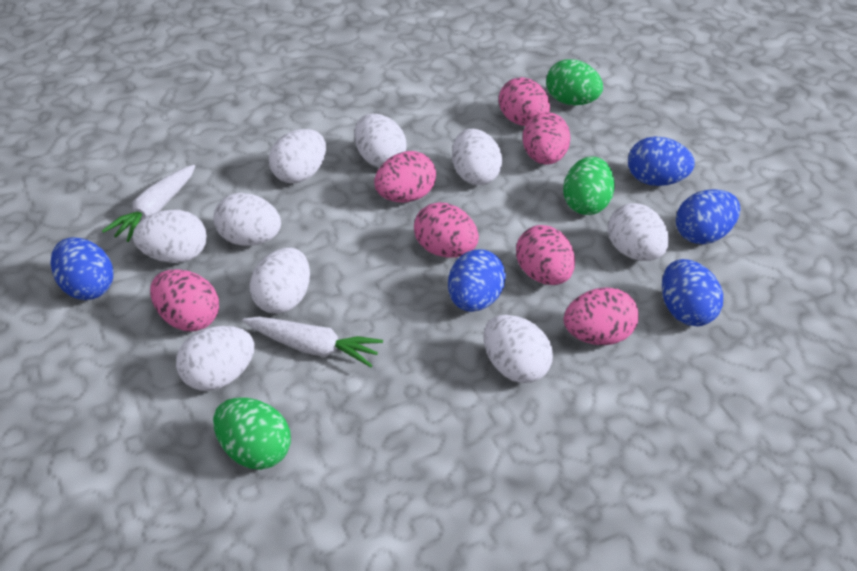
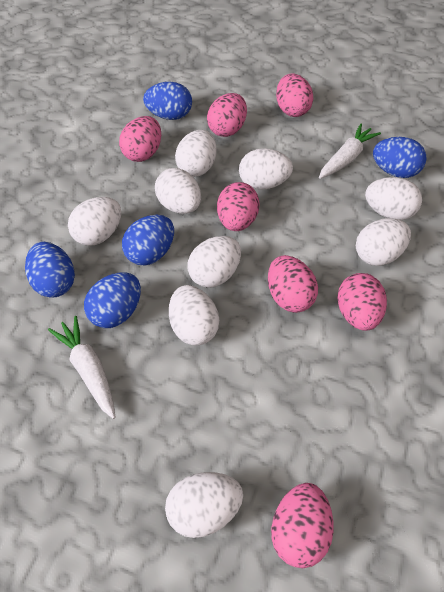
green egg: 3 -> 0

